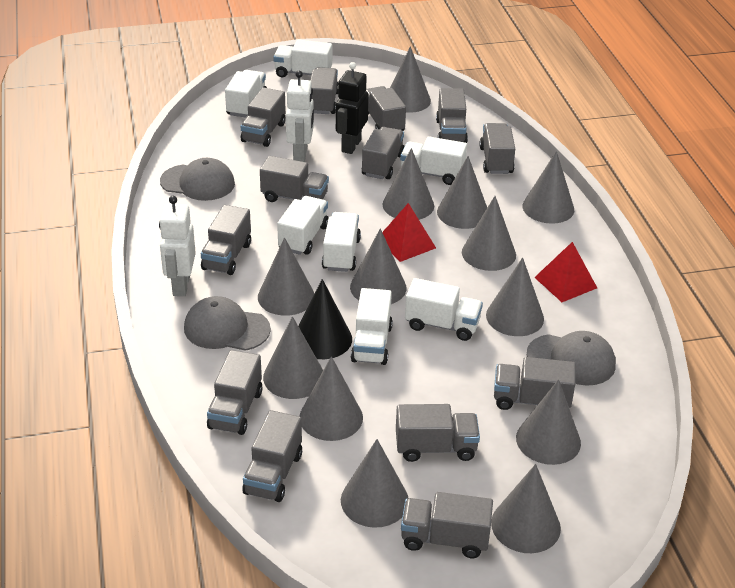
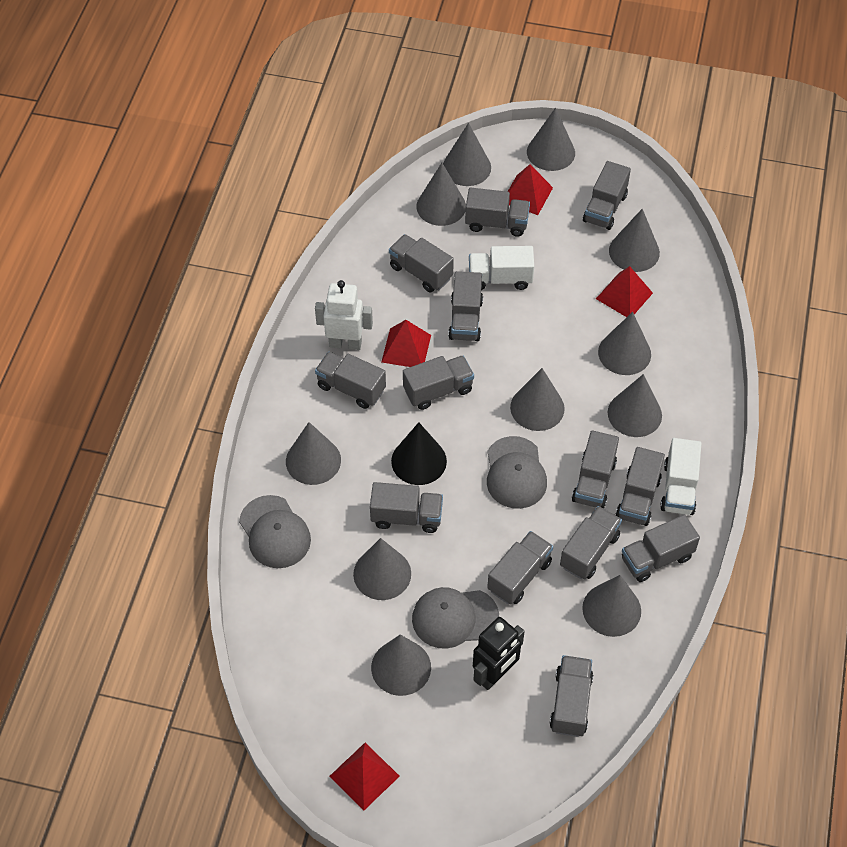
grey cone: 13 -> 11
red pyramid: 2 -> 4
white robot: 2 -> 1
white truck: 7 -> 2

